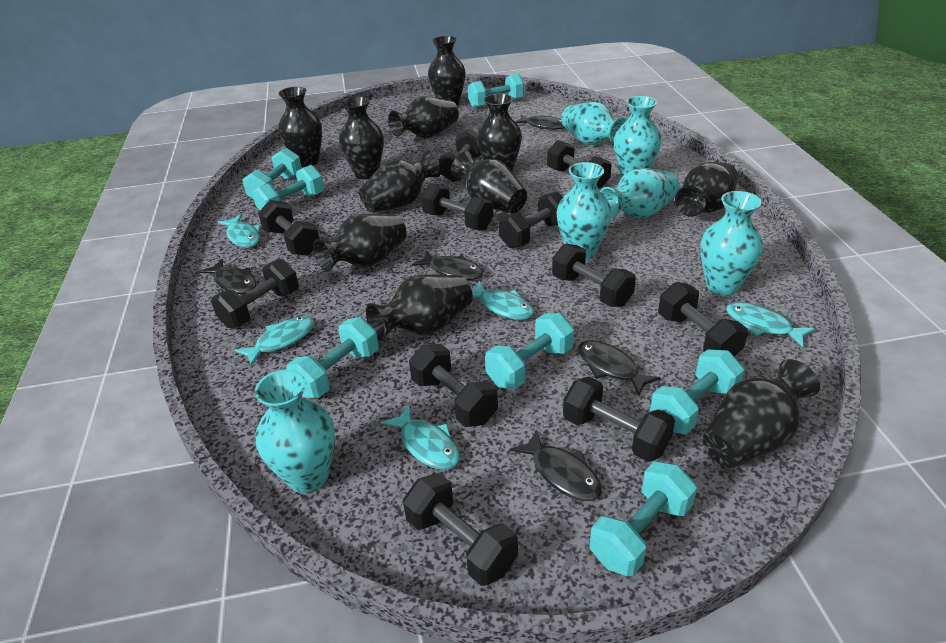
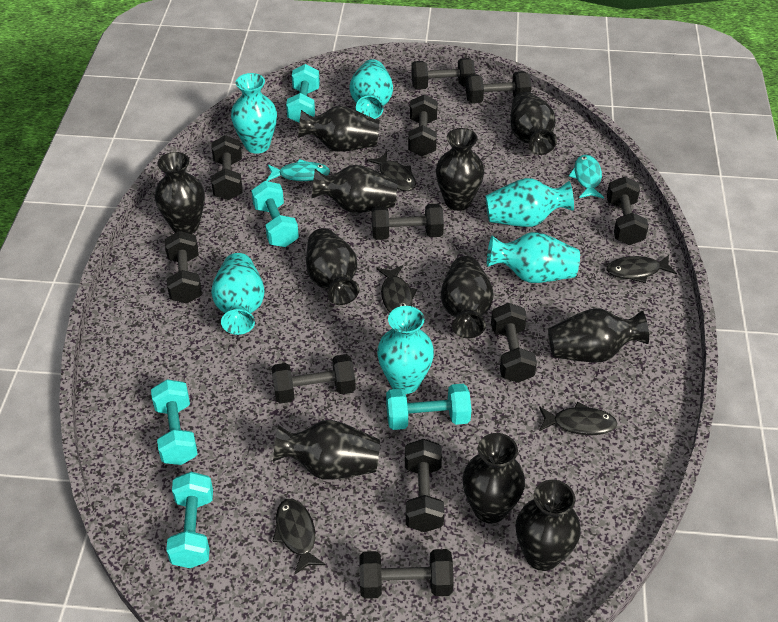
turquoise dumbbell: 7 -> 5
turquoise fish: 5 -> 2

